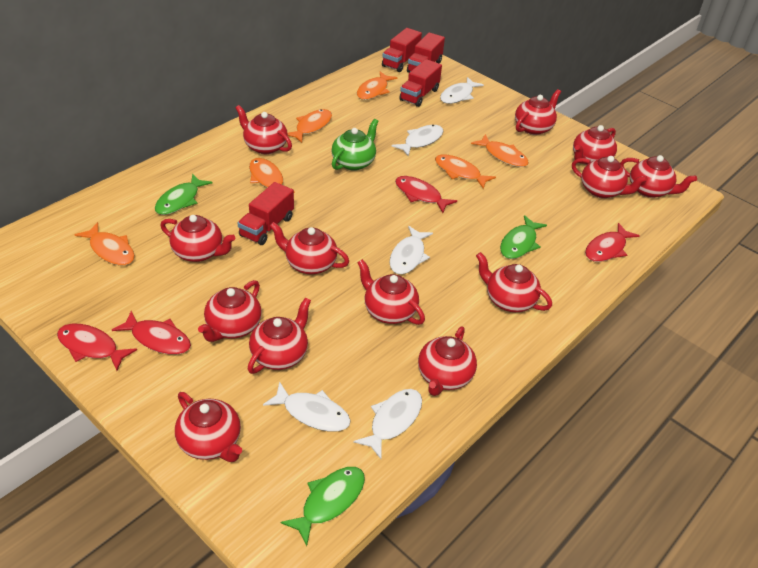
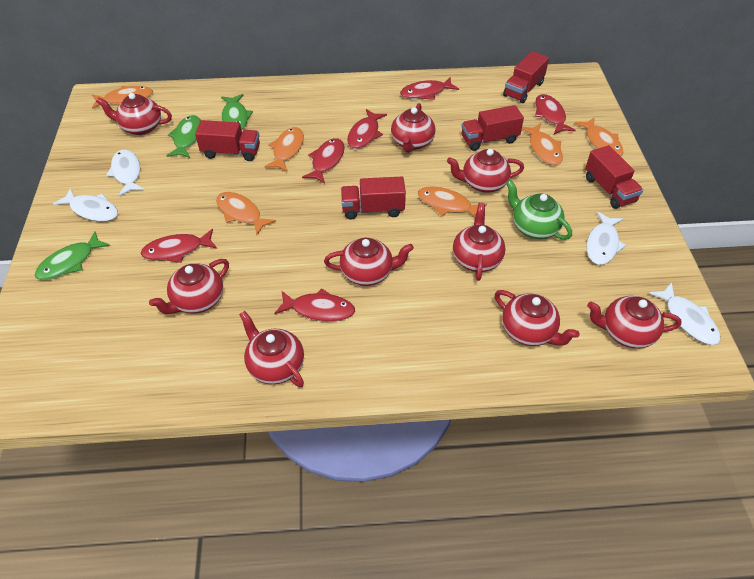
red fish: 4 -> 6
red teapot: 13 -> 9
red truck: 4 -> 5
white fish: 5 -> 4

